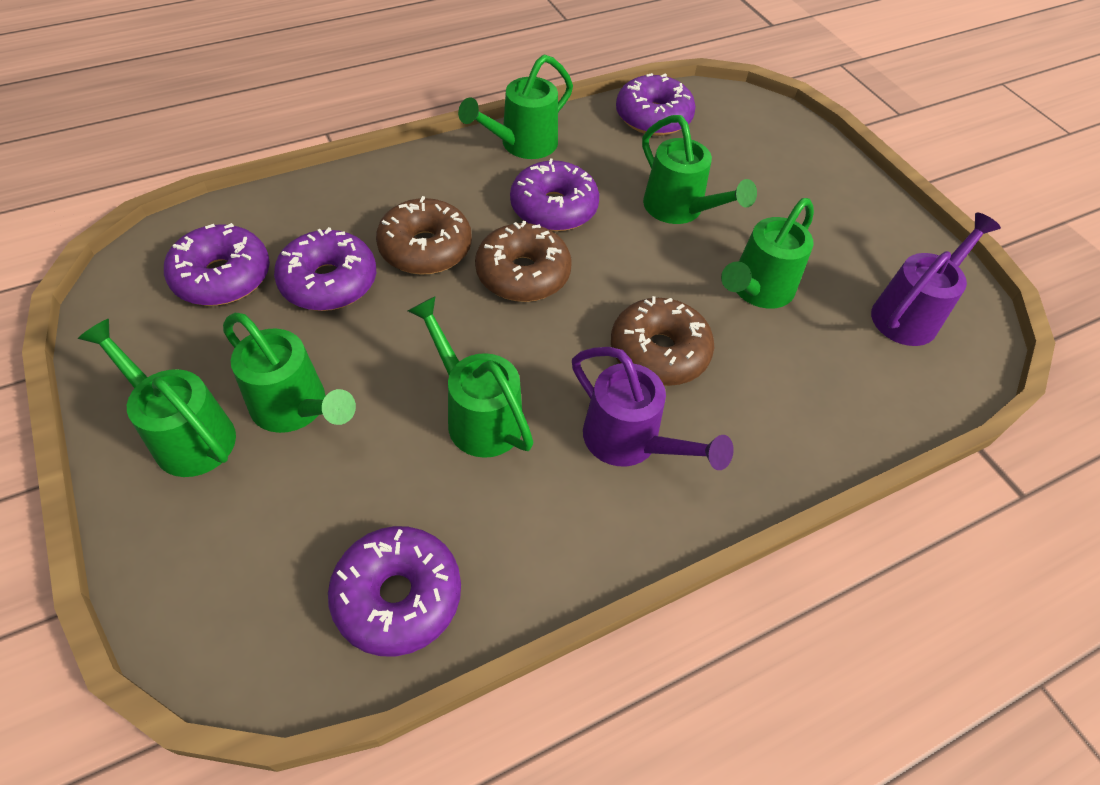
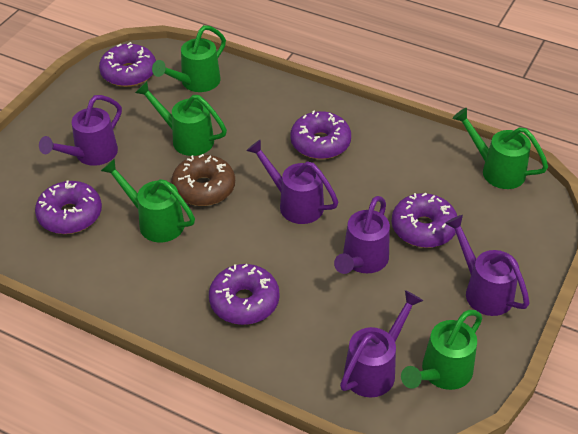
brown donut: 3 -> 1
green watering can: 6 -> 5
purple watering can: 2 -> 5

